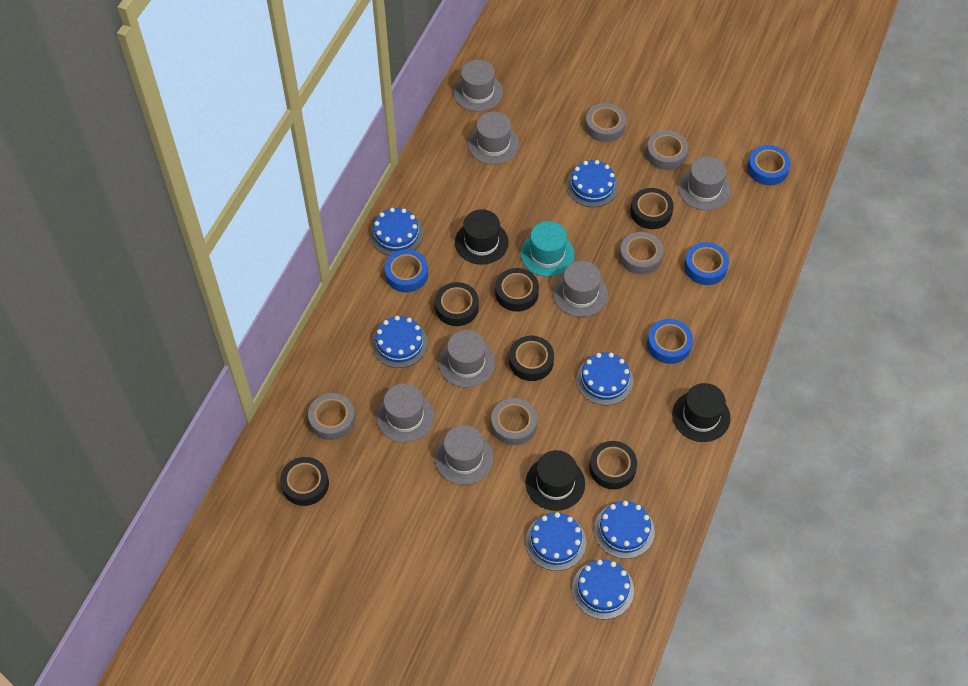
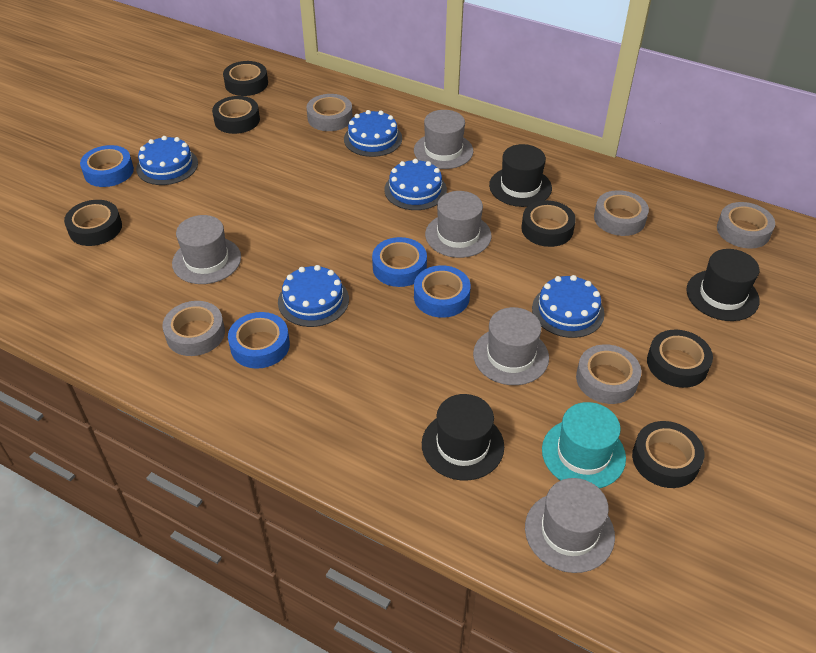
blue cake: 7 -> 5
grey hat: 7 -> 5

